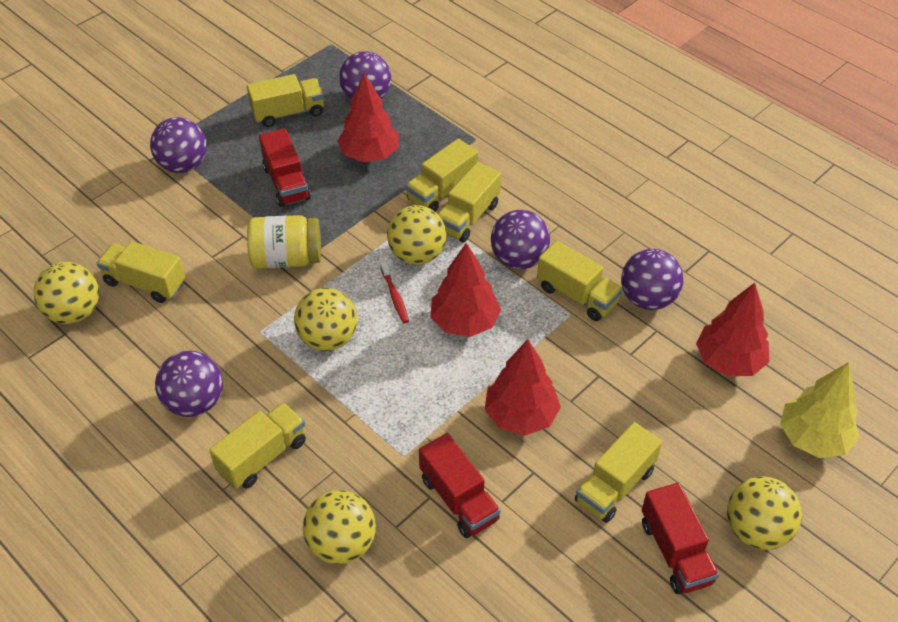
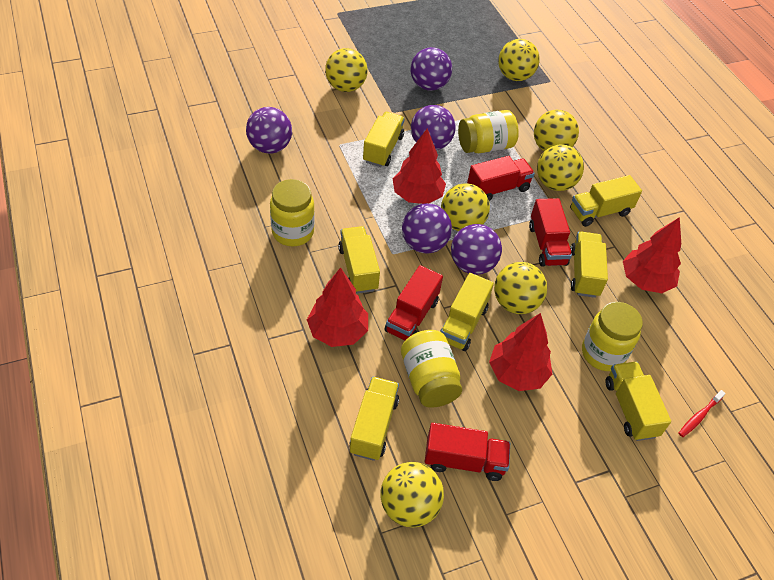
red truck: 3 -> 4
yellow ball: 5 -> 7
yellow jar: 1 -> 4
yellow tree: 1 -> 0

